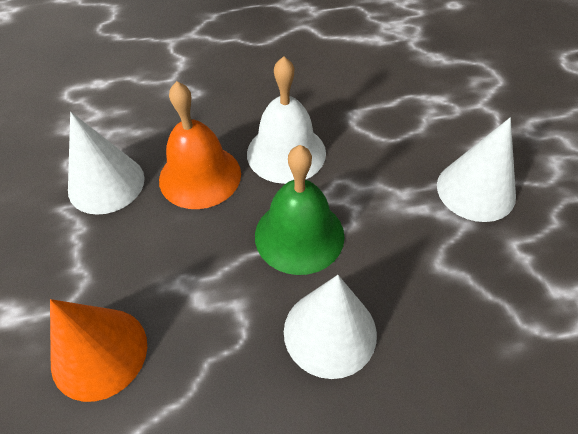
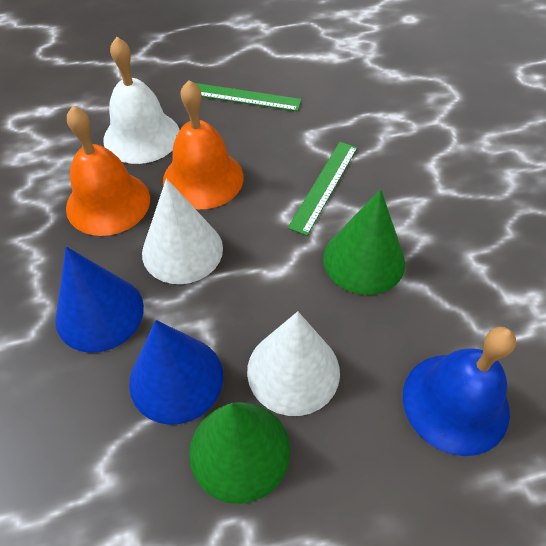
blue bell: 0 -> 1
blue cone: 0 -> 2
green bell: 1 -> 0
green cone: 0 -> 2
green ruler: 0 -> 2
orange bell: 1 -> 2
orange cone: 1 -> 0
white cone: 3 -> 2

